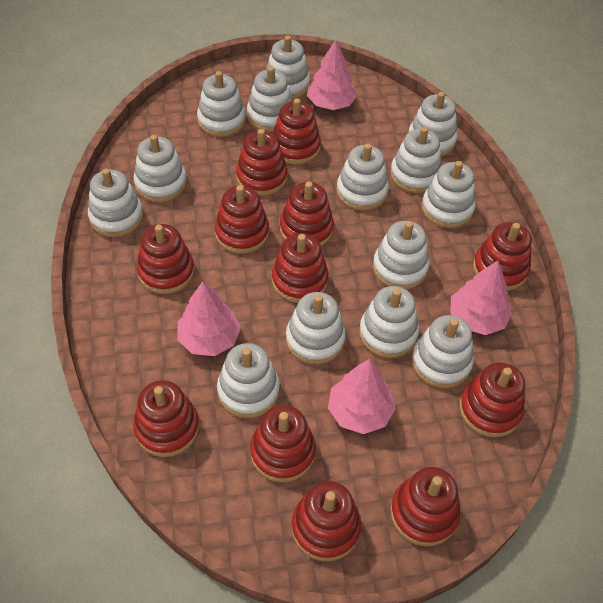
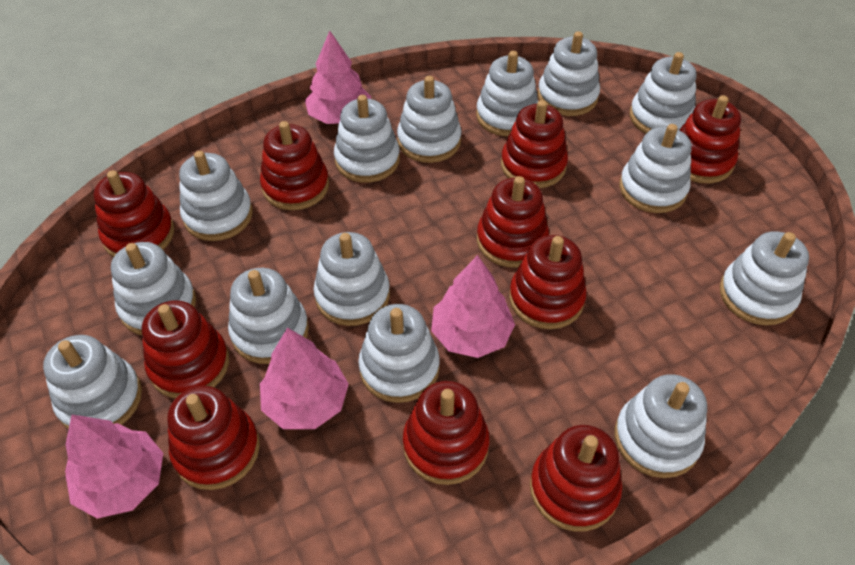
red stacking toy: 12 -> 10

